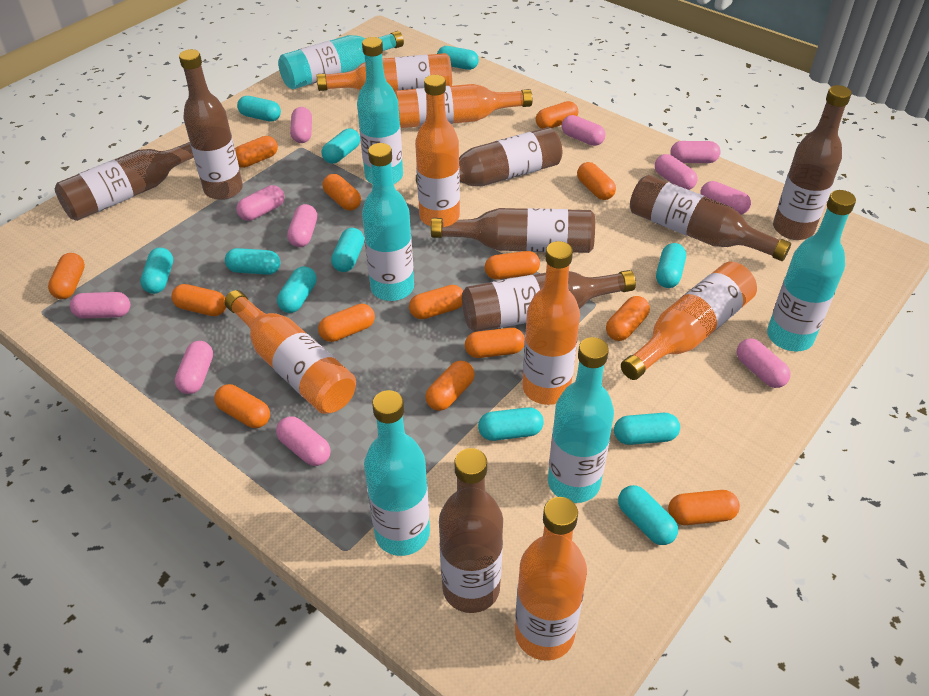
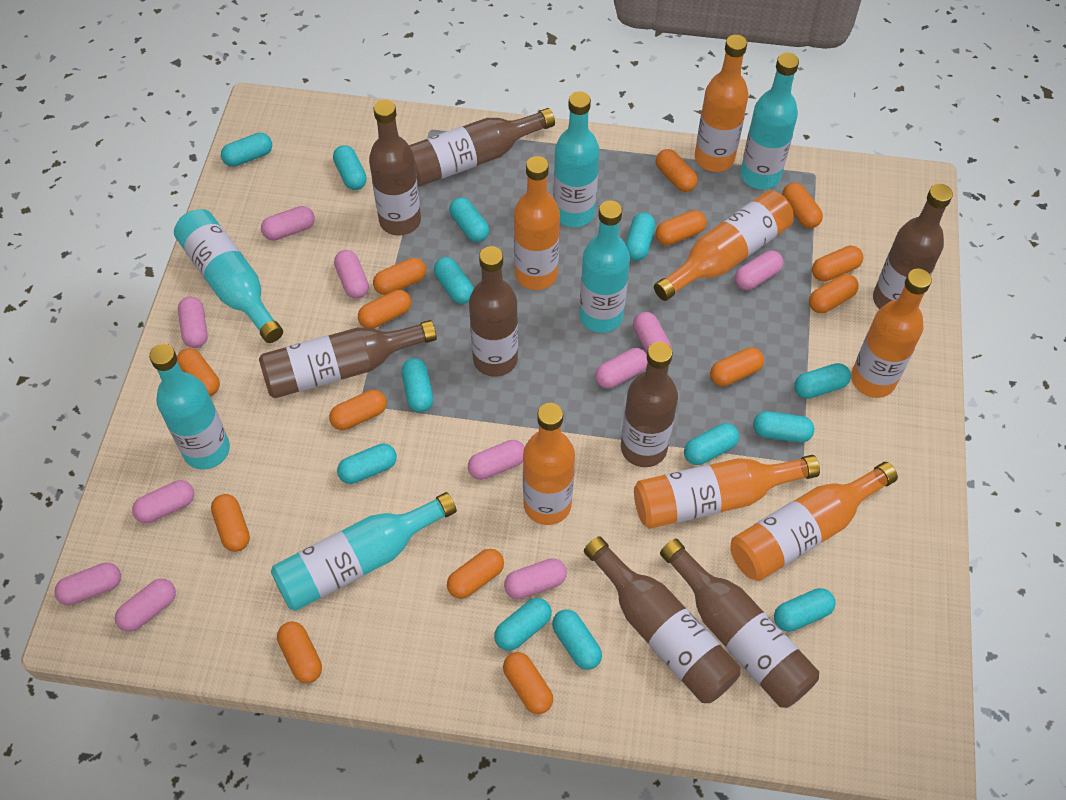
turquoise capsule: 11 -> 13

